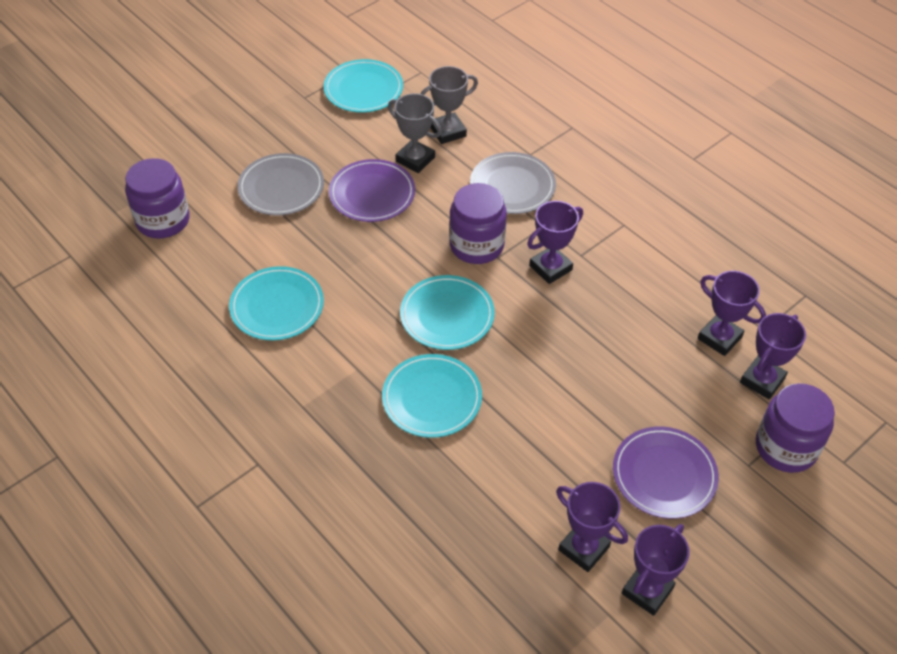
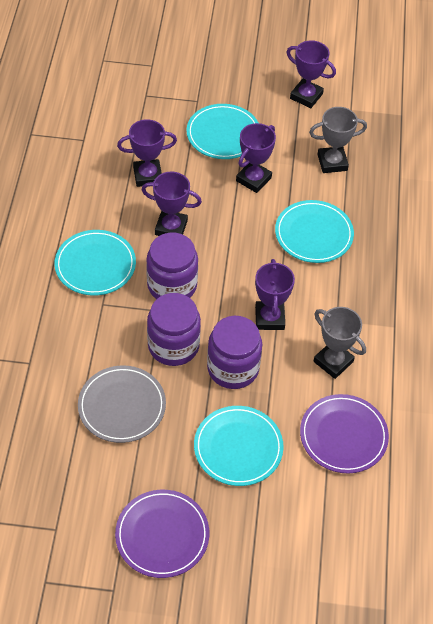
grey plate: 2 -> 1

